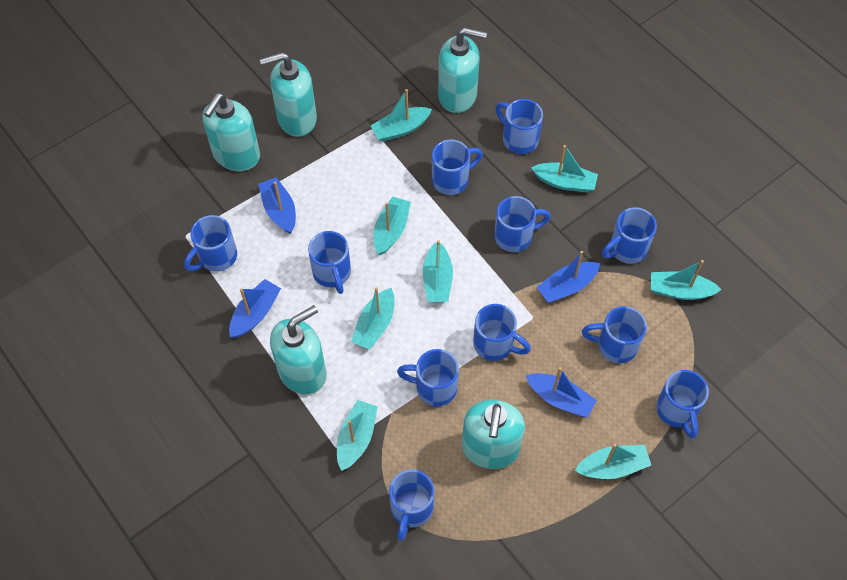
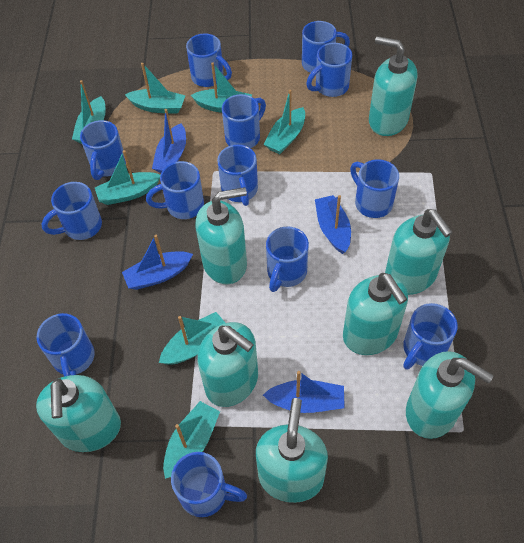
blue mug: 11 -> 13
turquoise boat: 8 -> 7
turquoise soap dispenser: 5 -> 8

